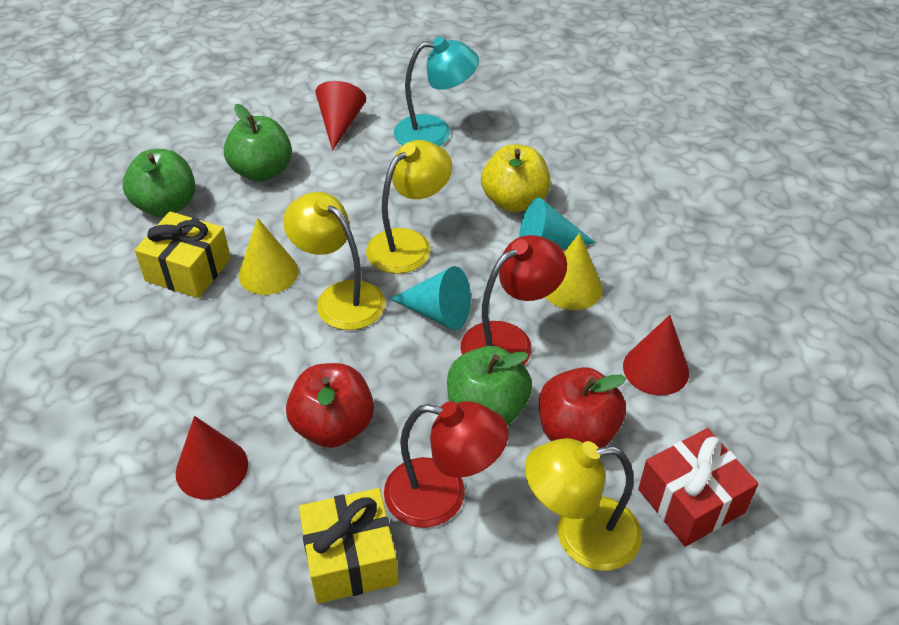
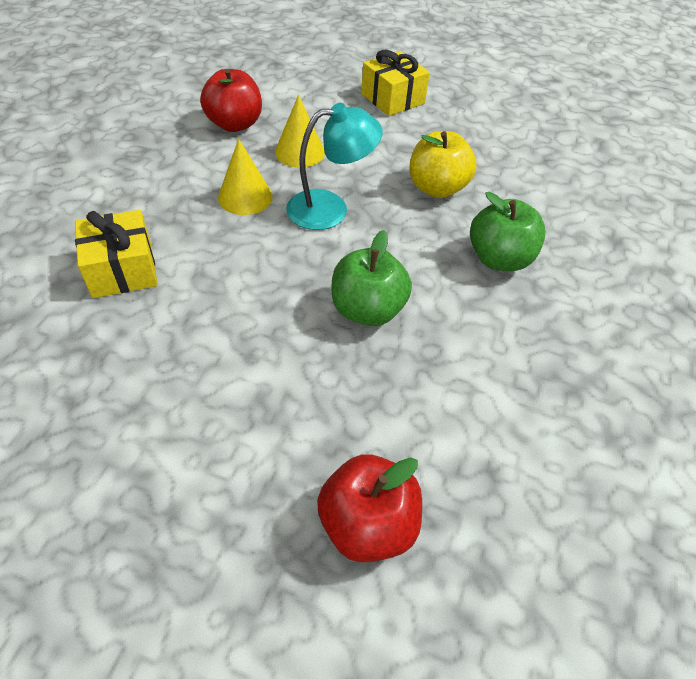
green apple: 3 -> 2
red cone: 3 -> 0
red gift: 1 -> 0
red lamp: 2 -> 0
turquoise cone: 2 -> 0
yellow lamp: 3 -> 0

